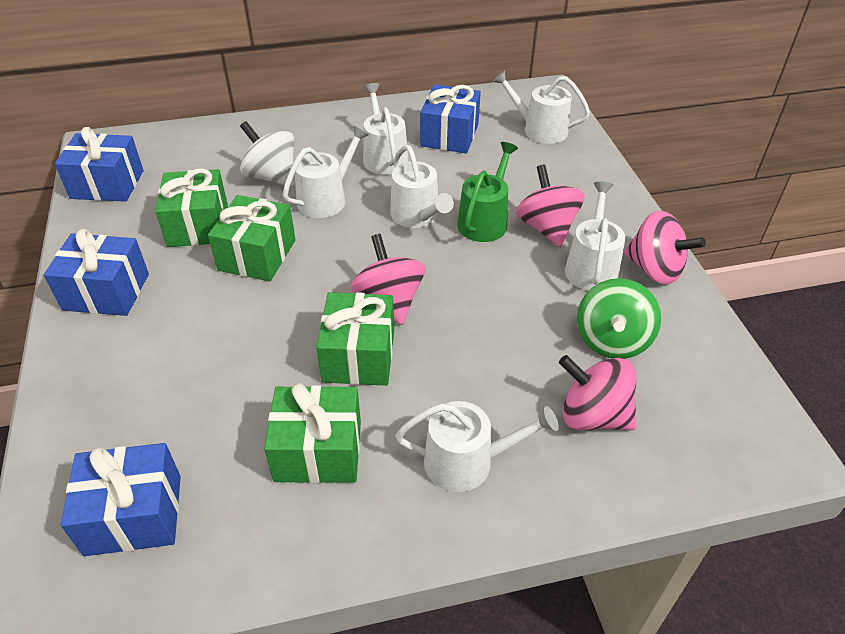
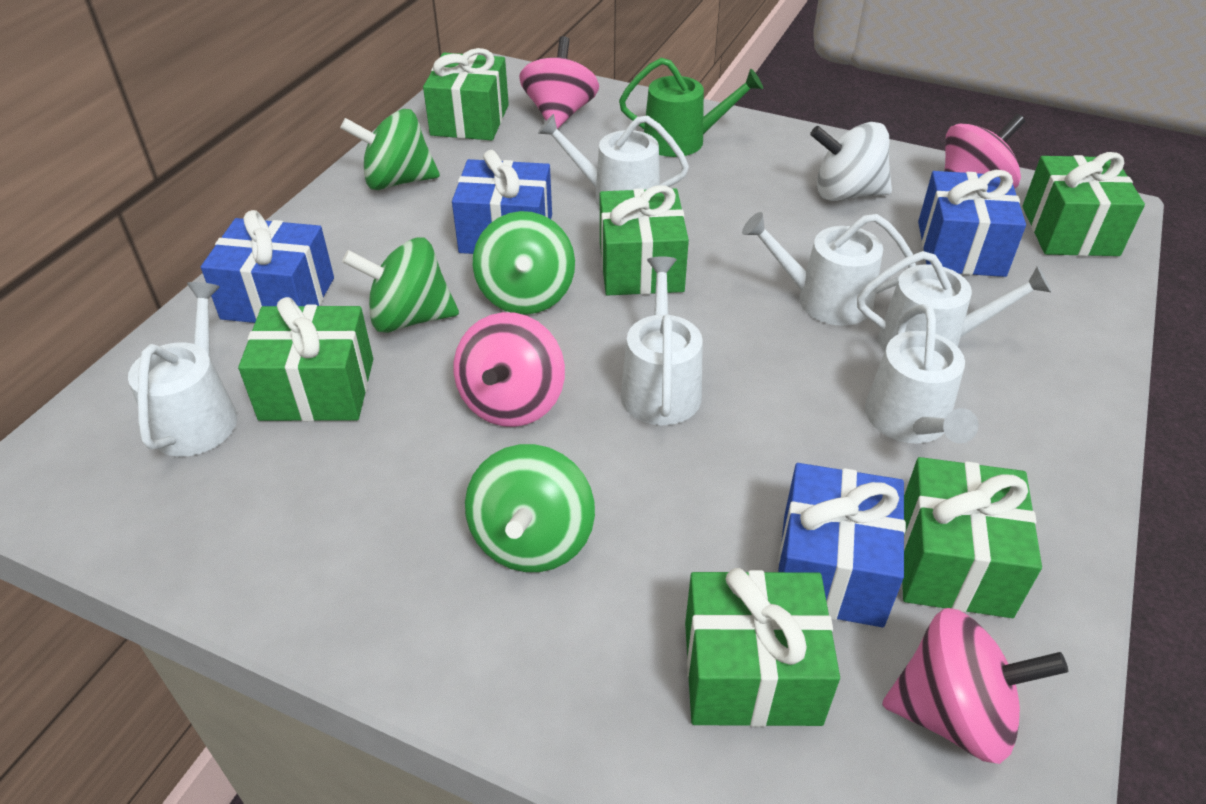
green gift: 4 -> 6
green spinning top: 1 -> 4

